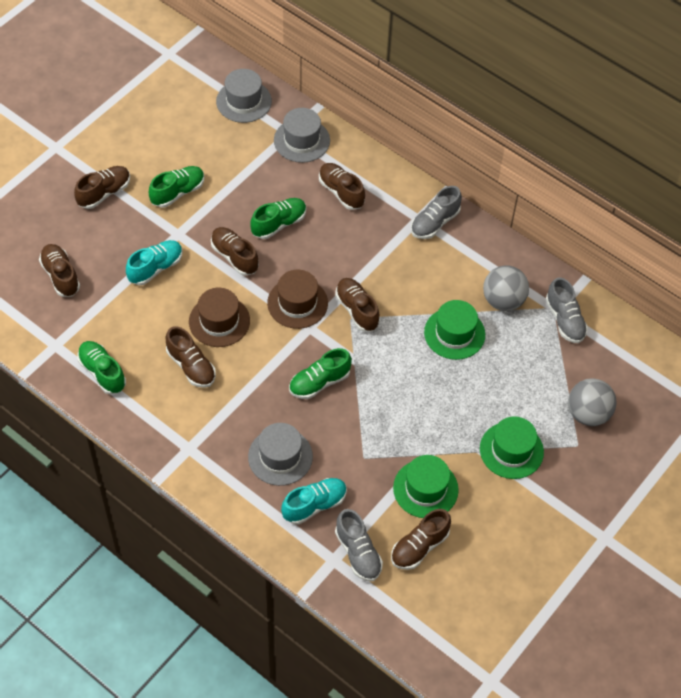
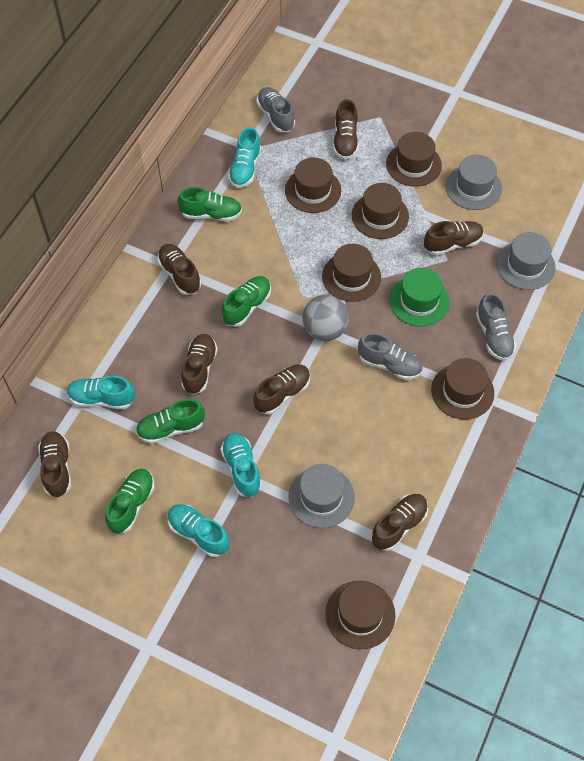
brown hat: 2 -> 6
green hat: 3 -> 1
grey ball: 2 -> 1
turquoise shoe: 2 -> 4

